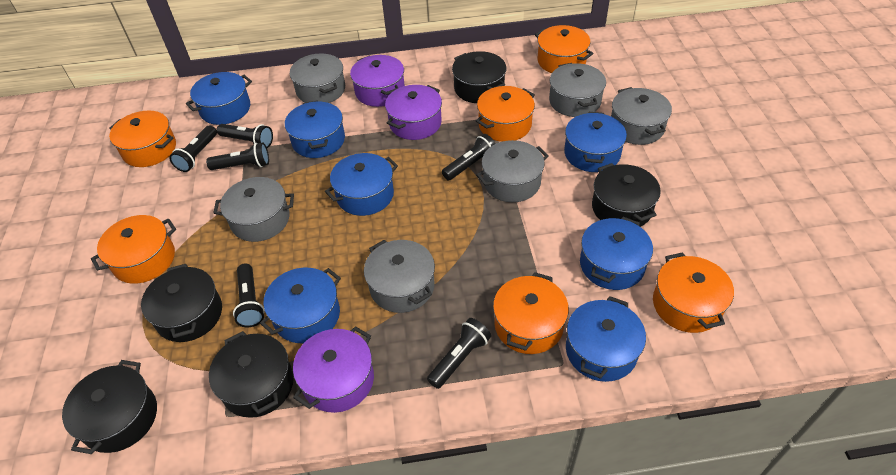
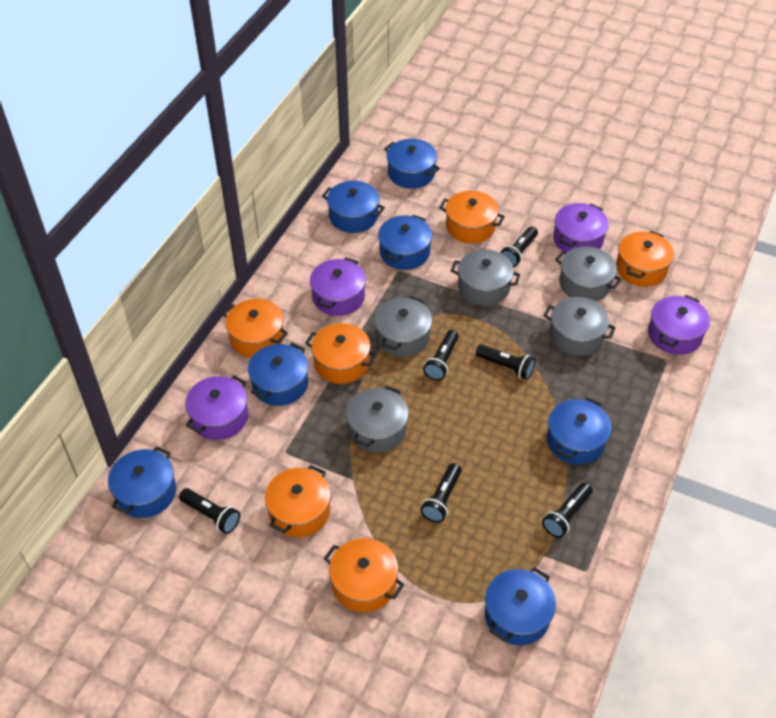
black pot: 5 -> 0
grey pot: 6 -> 5
purple pot: 3 -> 4

